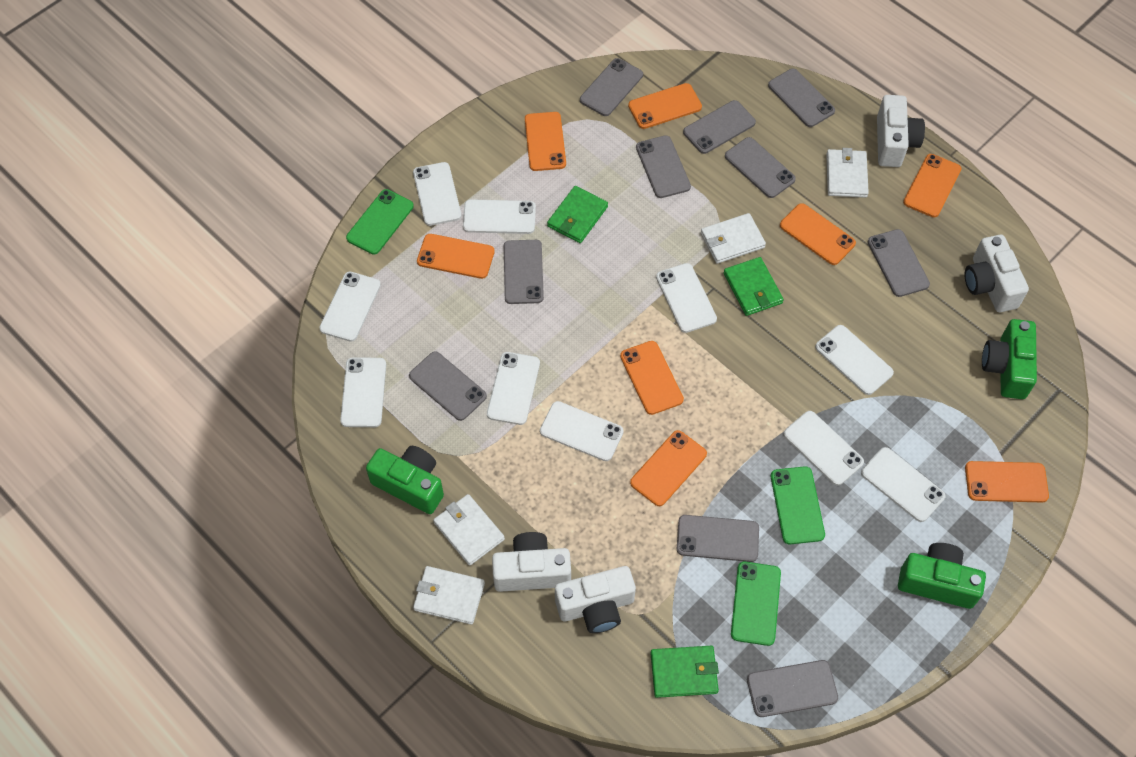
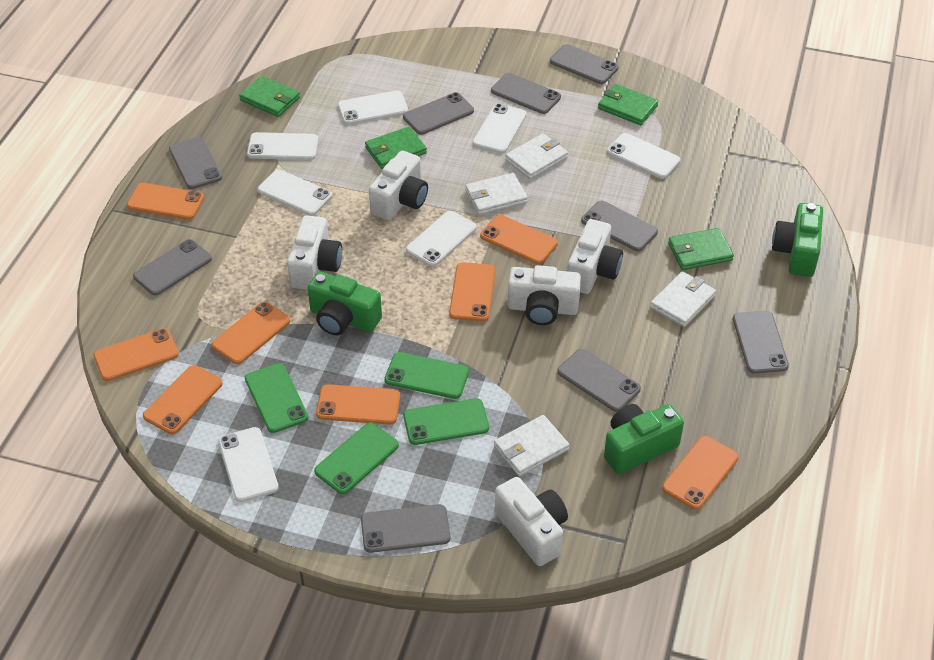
green phone: 3 -> 4
green wallet: 3 -> 4
grey phone: 10 -> 9
white camera: 4 -> 5
white phone: 10 -> 7

